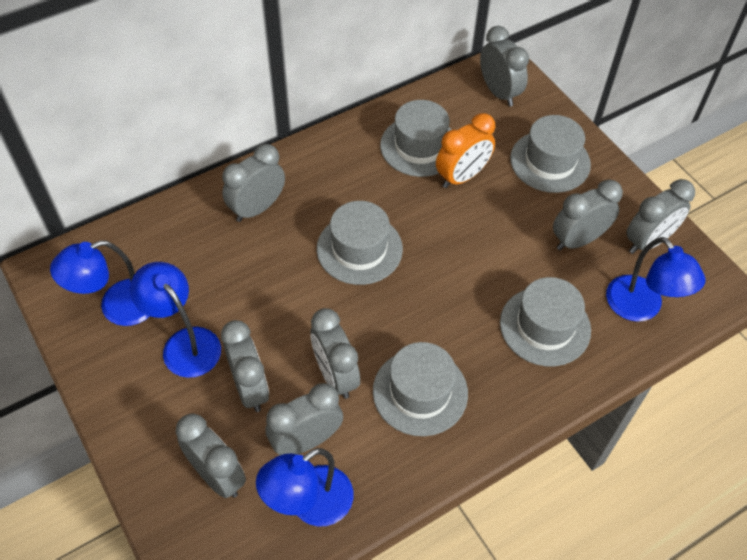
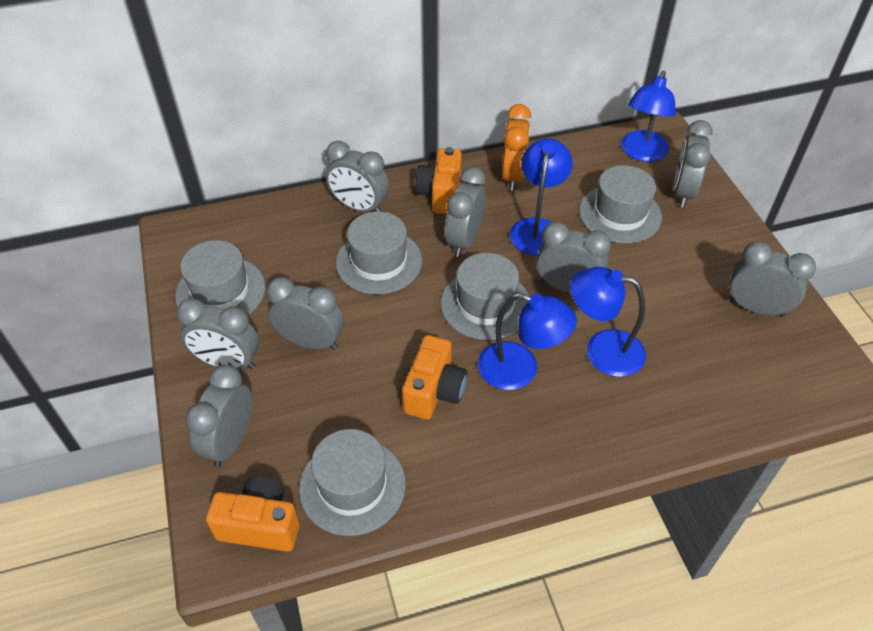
orange camera: 0 -> 3

